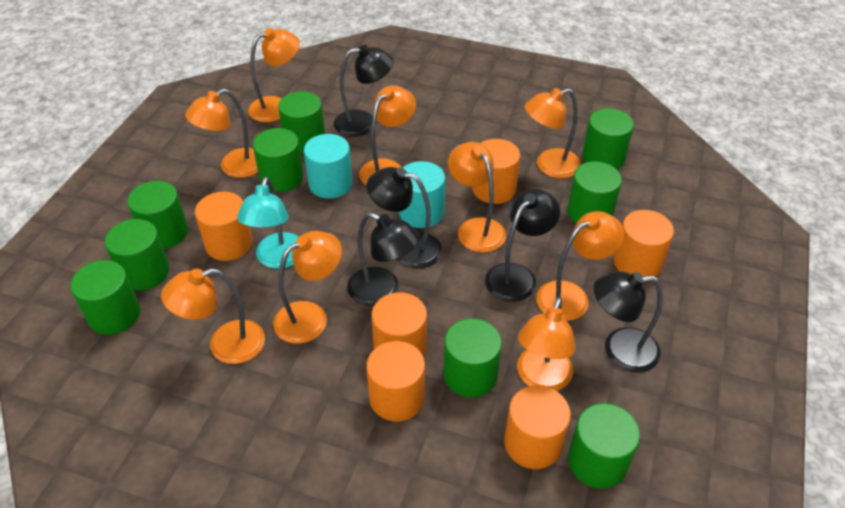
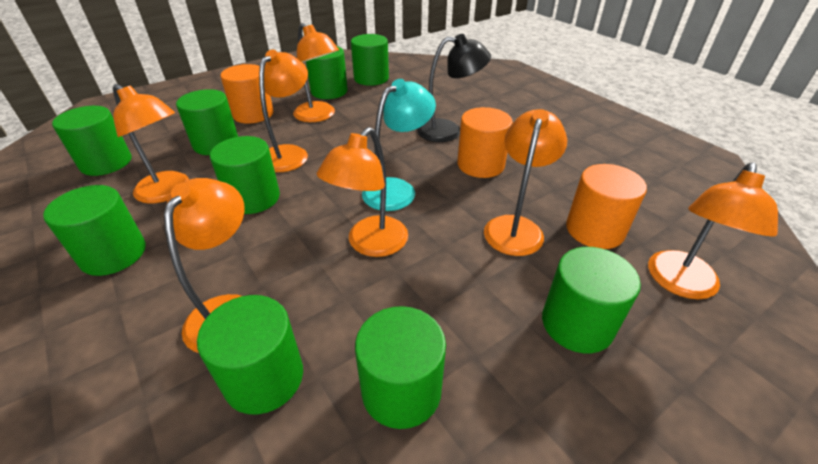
black lamp: 5 -> 1
orange cylinder: 6 -> 3
orange lamp: 9 -> 7
turquoise cylinder: 2 -> 0

